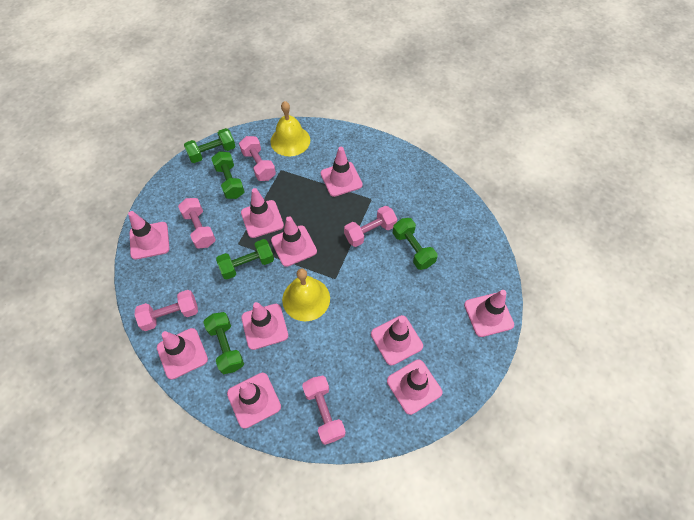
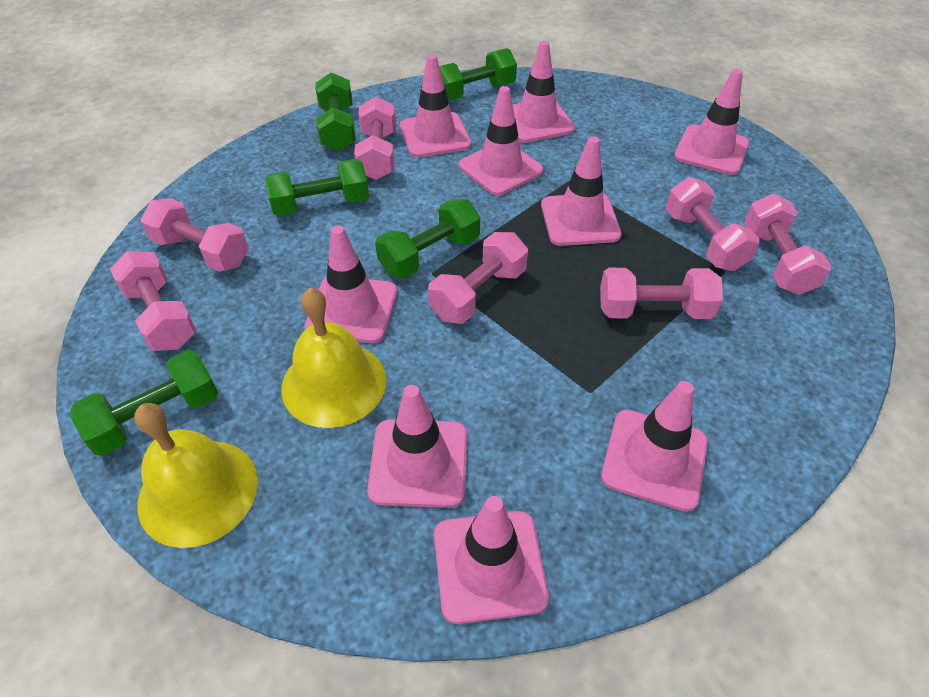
pink dumbbell: 5 -> 7
pink traffic cone: 10 -> 9

